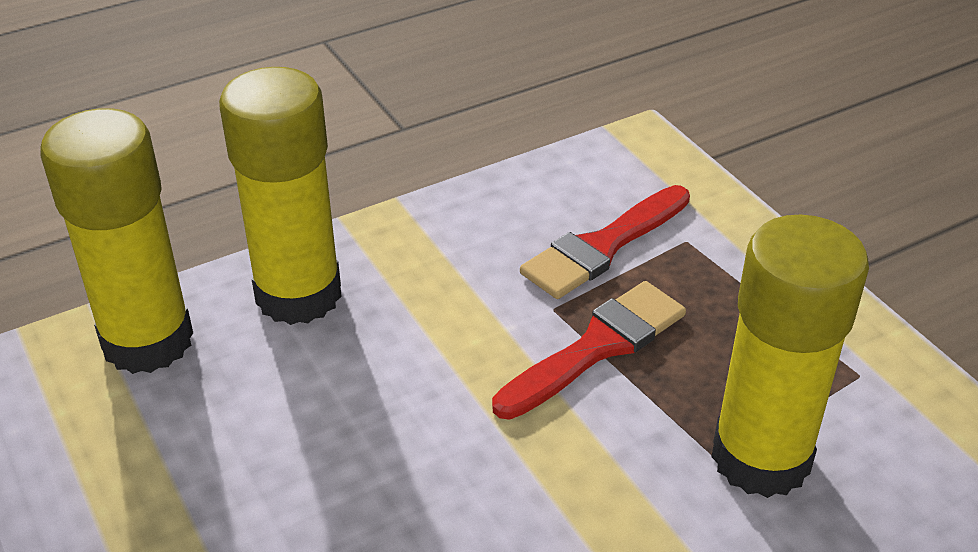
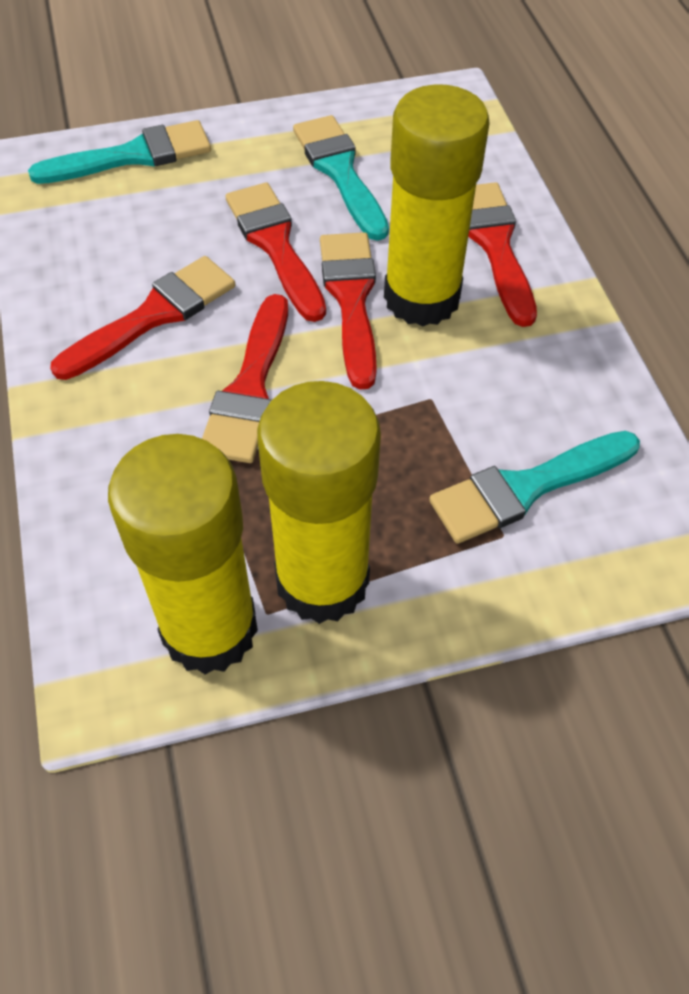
red brush: 2 -> 5
turquoise brush: 0 -> 3

